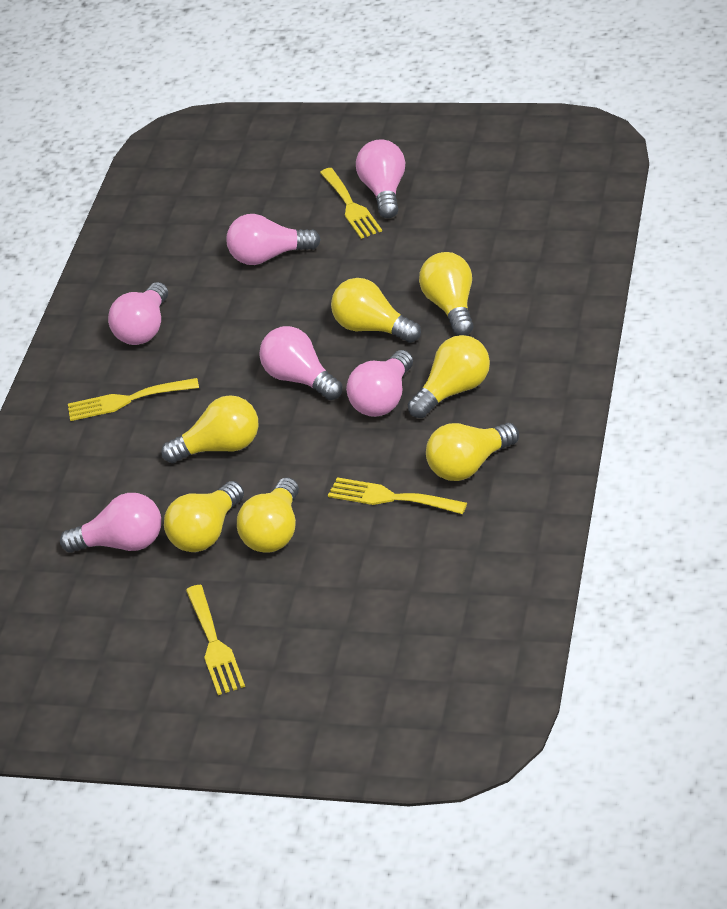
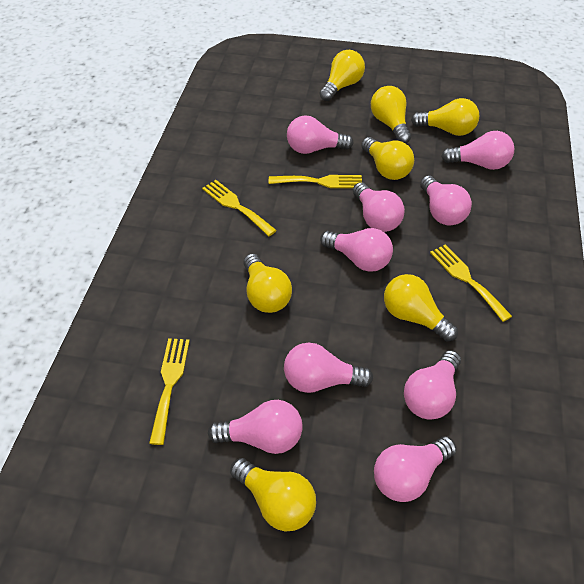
pink light bulb: 6 -> 9

